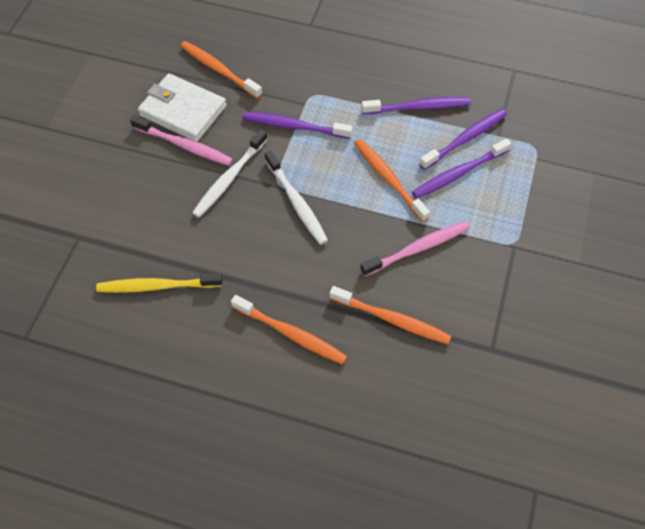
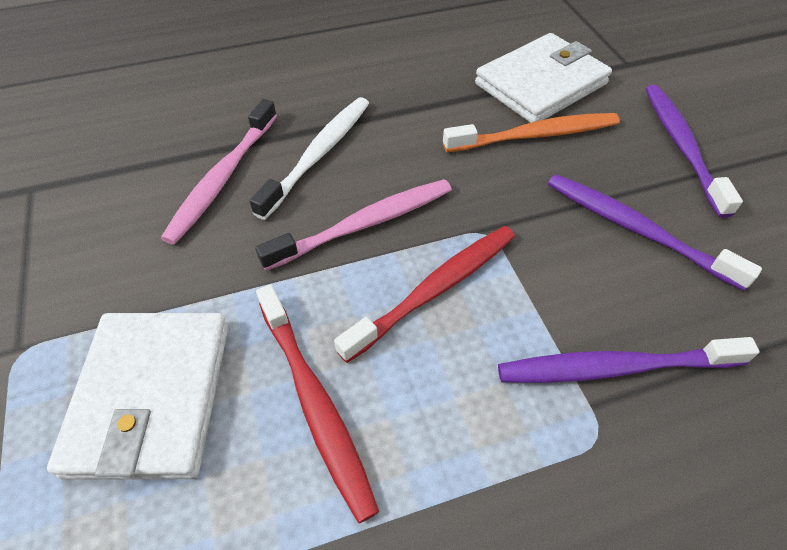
orange toothbrush: 4 -> 1
purple toothbrush: 4 -> 3
red toothbrush: 0 -> 2
white toothbrush: 2 -> 1
white wallet: 1 -> 2
yellow toothbrush: 1 -> 0

